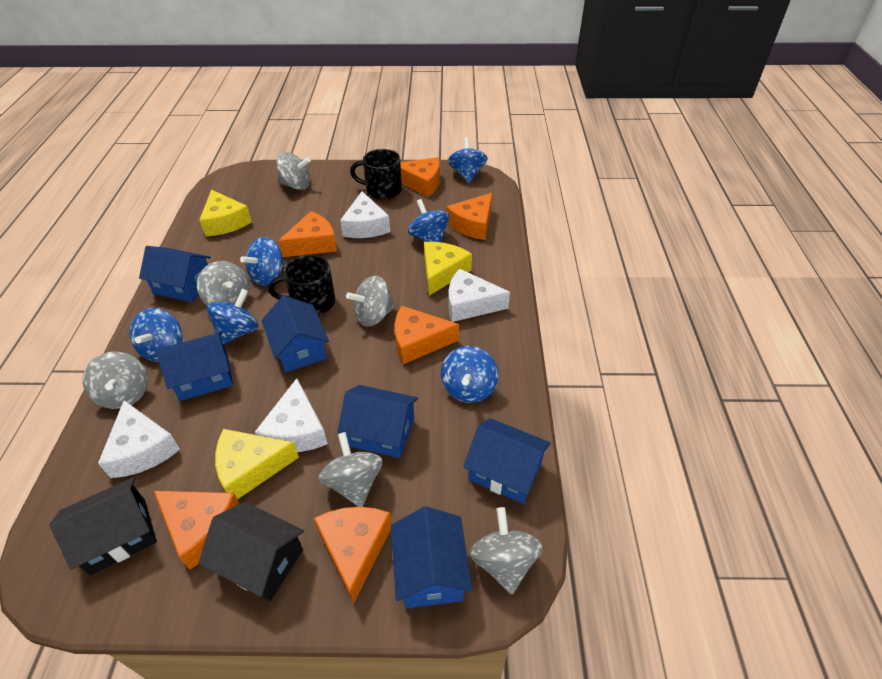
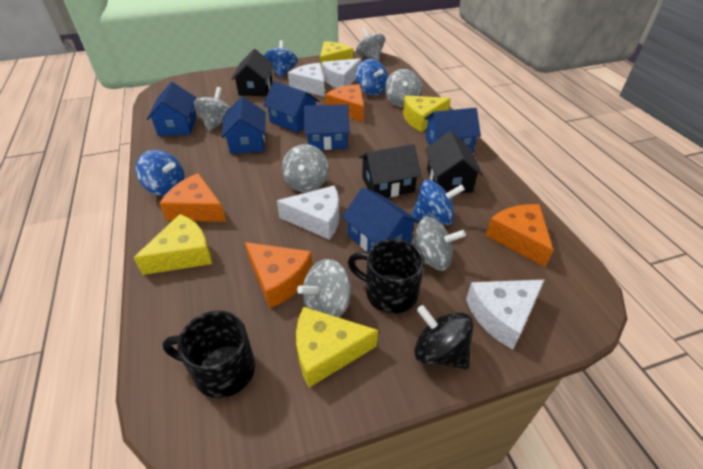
black house: 2 -> 3
black spinning top: 0 -> 1
blue spinning top: 6 -> 4
orange cheese: 6 -> 4
yellow cheese: 3 -> 4

